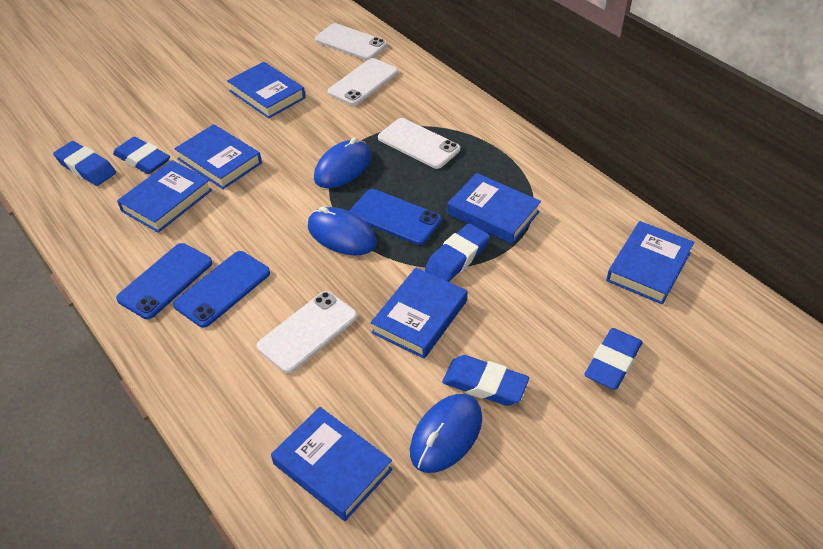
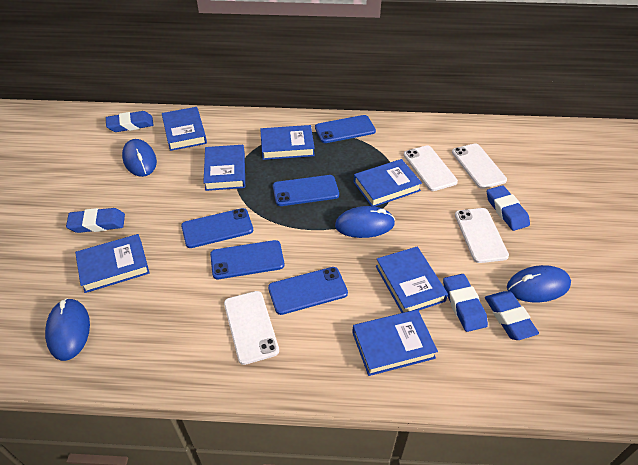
blue mouse: 3 -> 4
blue phone: 3 -> 5

